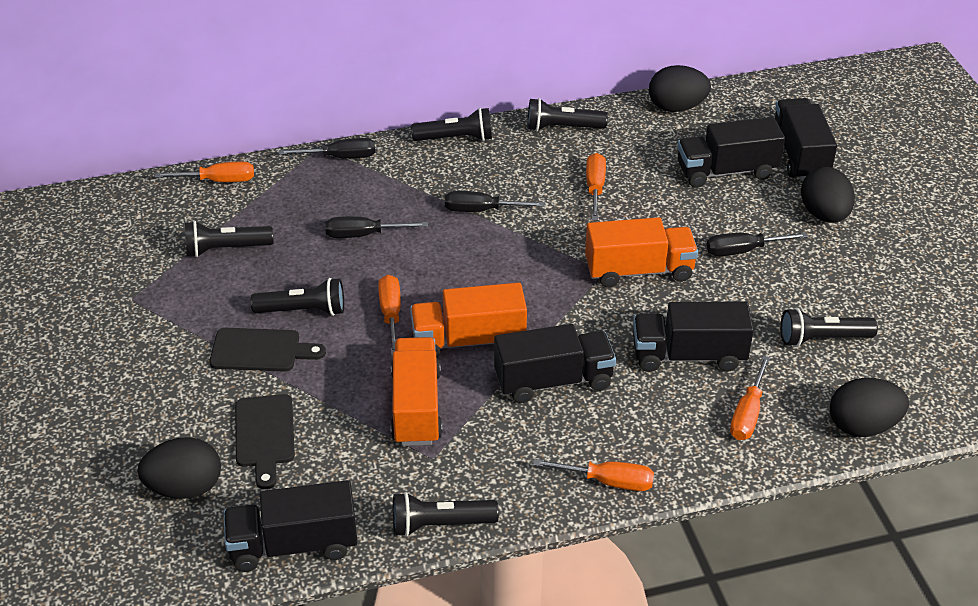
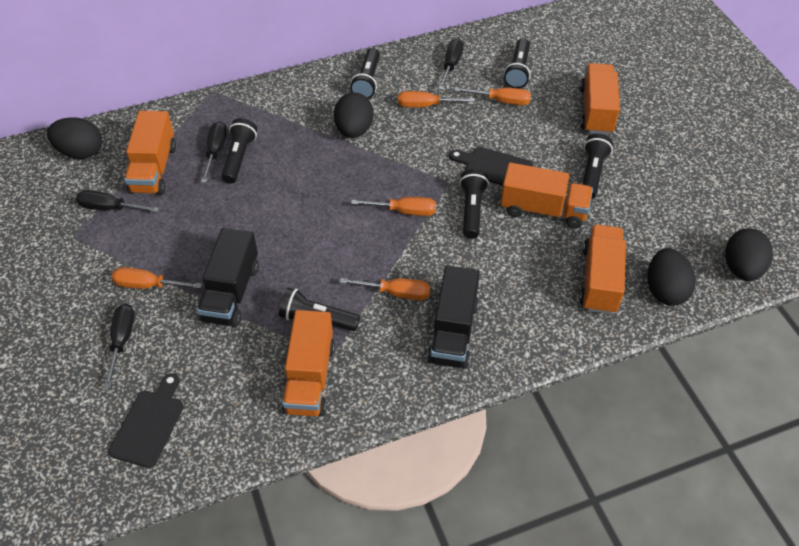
black truck: 5 -> 2
orange truck: 3 -> 5

